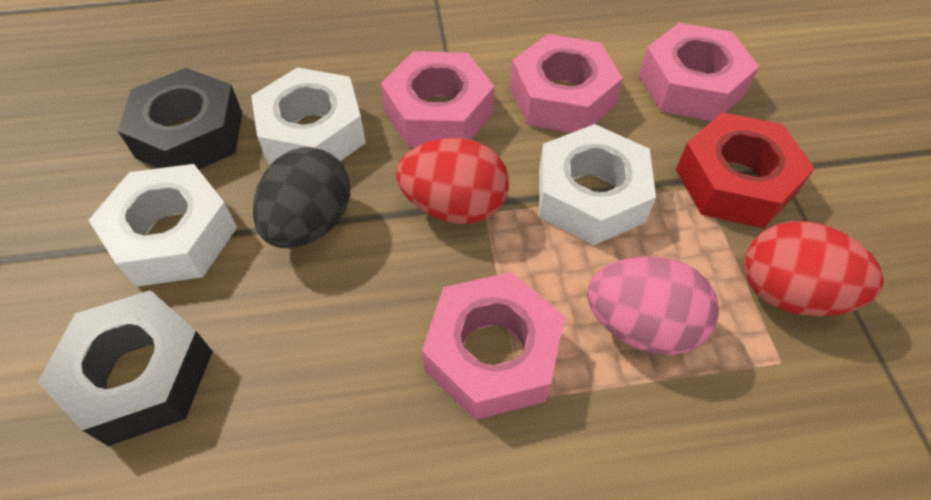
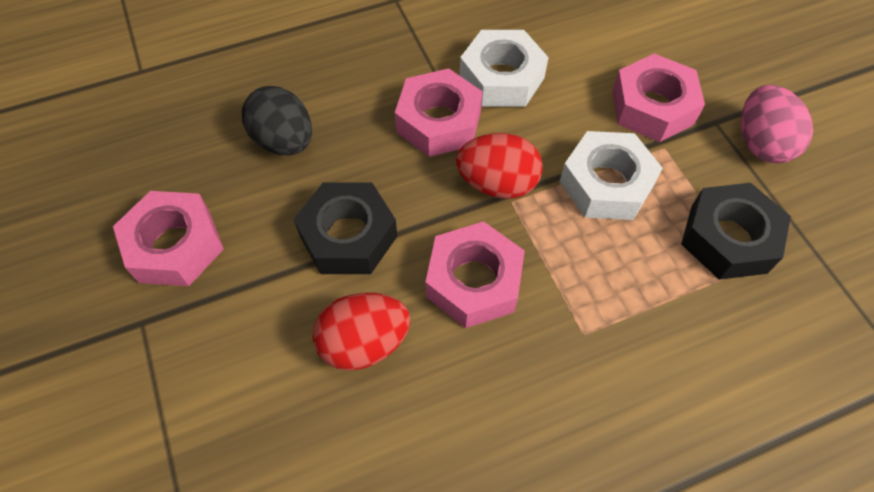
red nut: 1 -> 0
white nut: 3 -> 2

